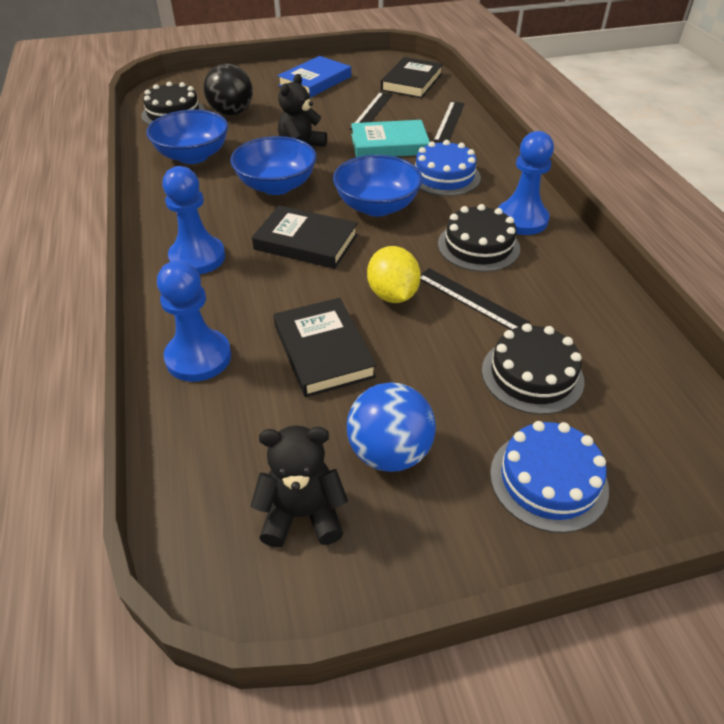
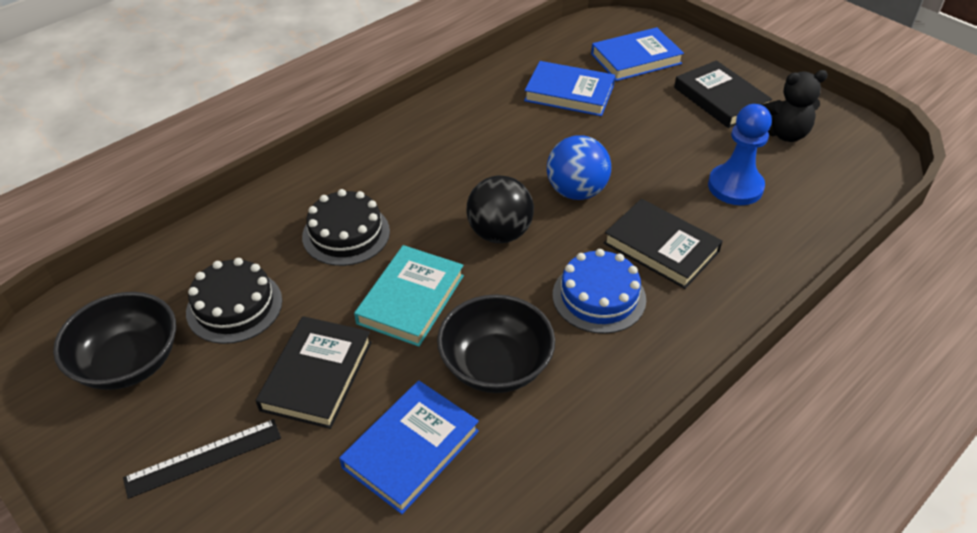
black bowl: 0 -> 2
black cake: 3 -> 2
black ruler: 3 -> 1
black teddy bear: 2 -> 1
blue book: 1 -> 3
blue bowl: 3 -> 0
blue cake: 2 -> 1
blue pawn: 3 -> 1
yellow lemon: 1 -> 0

